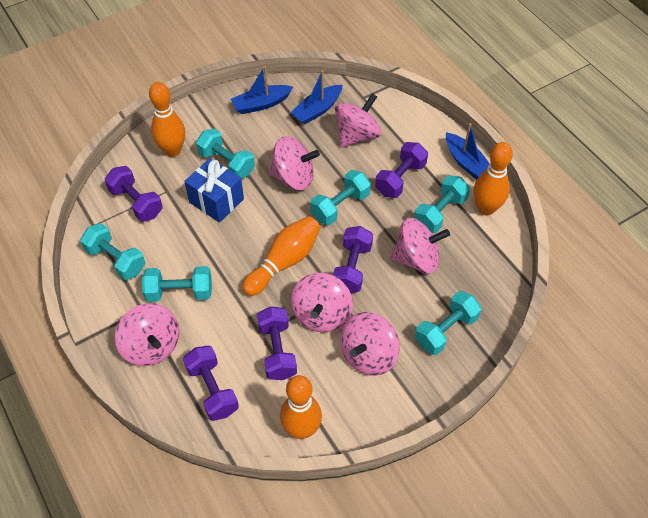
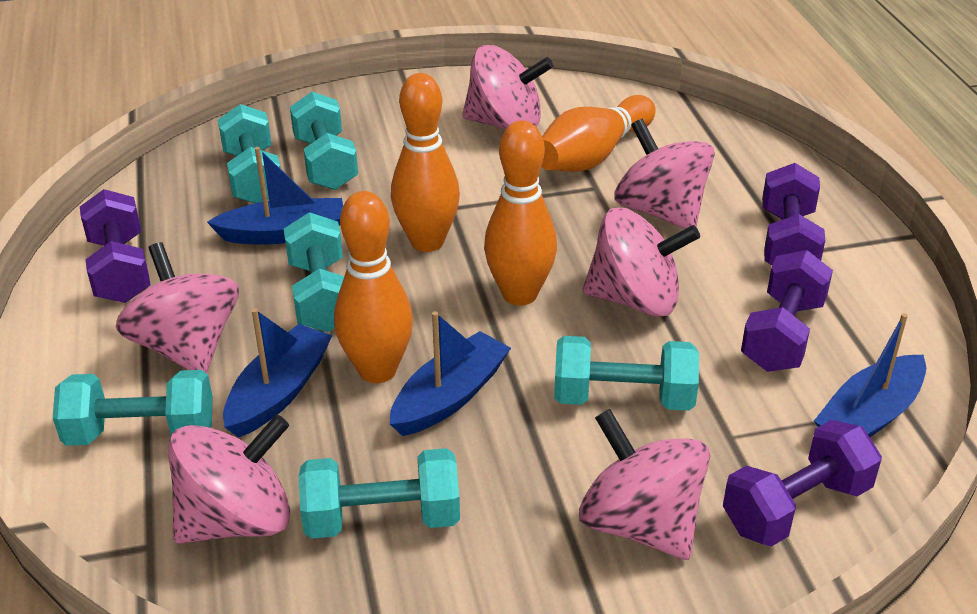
blue boat: 3 -> 4
blue gift: 1 -> 0
purple dumbbell: 5 -> 4

